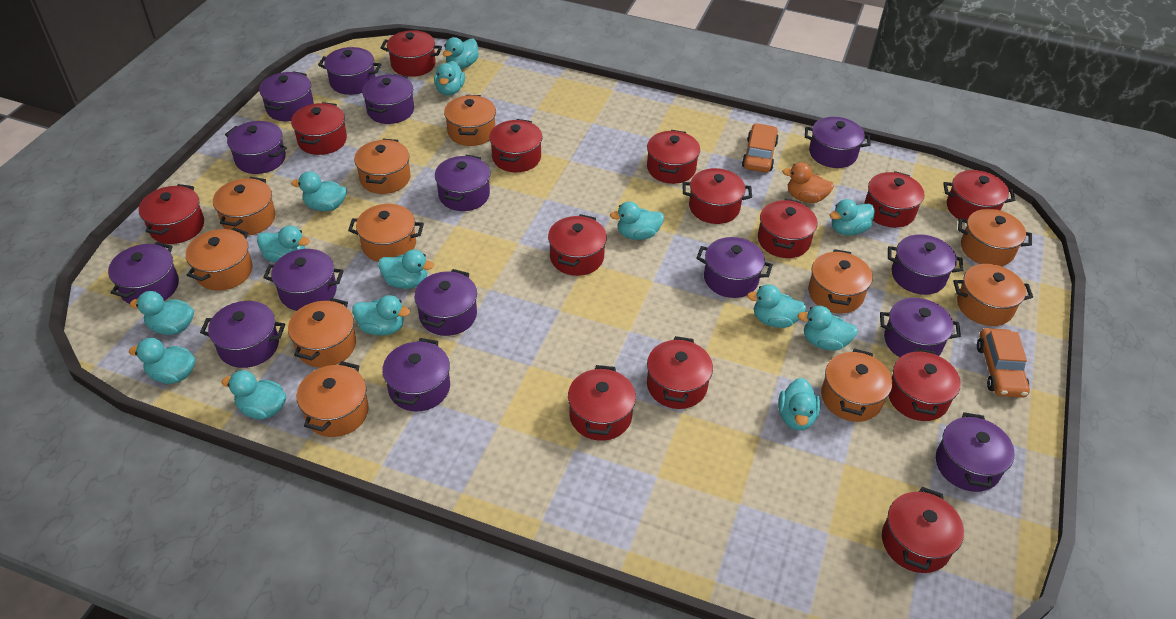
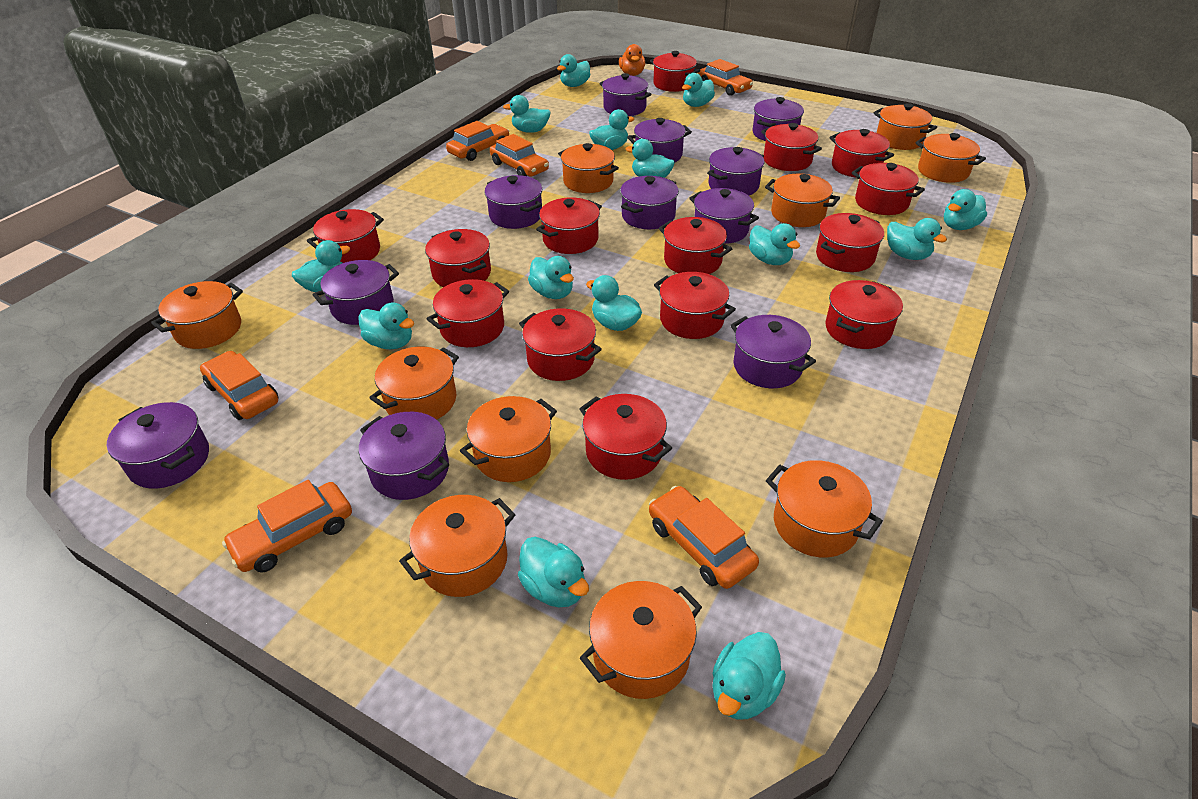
orange car: 2 -> 6
orange pot: 11 -> 10
purple pot: 15 -> 11

